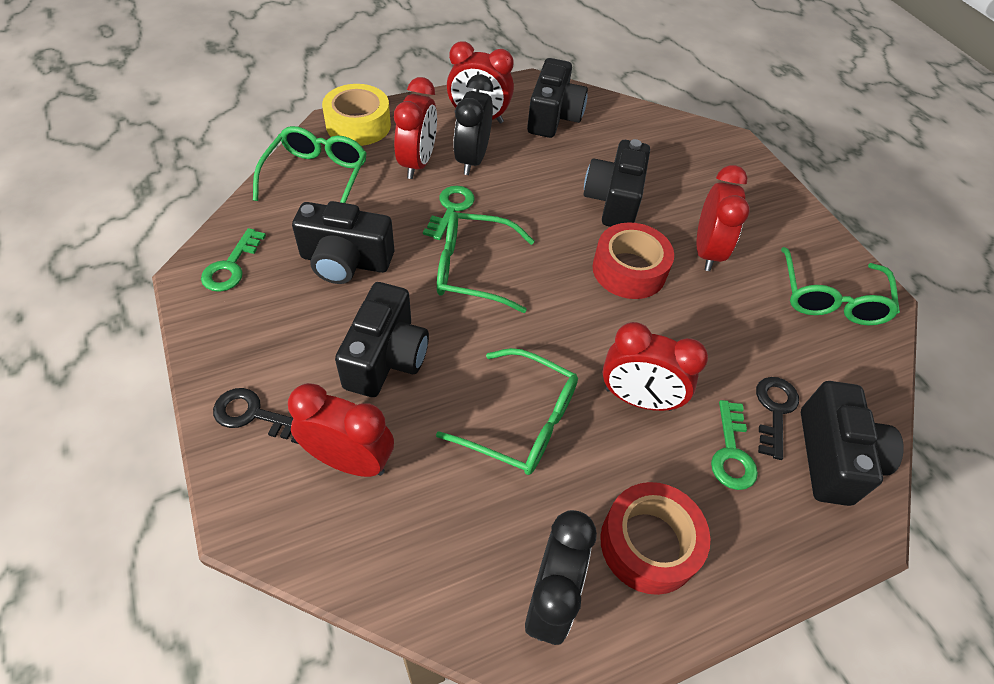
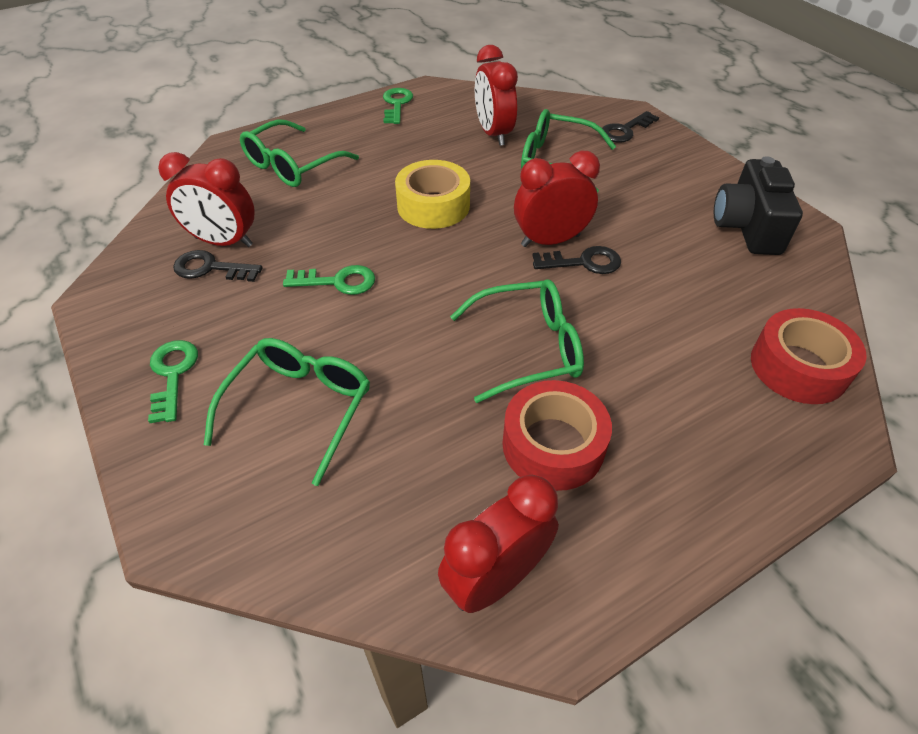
black camera: 5 -> 1
black clock: 2 -> 0
black key: 2 -> 3
red clock: 5 -> 4

